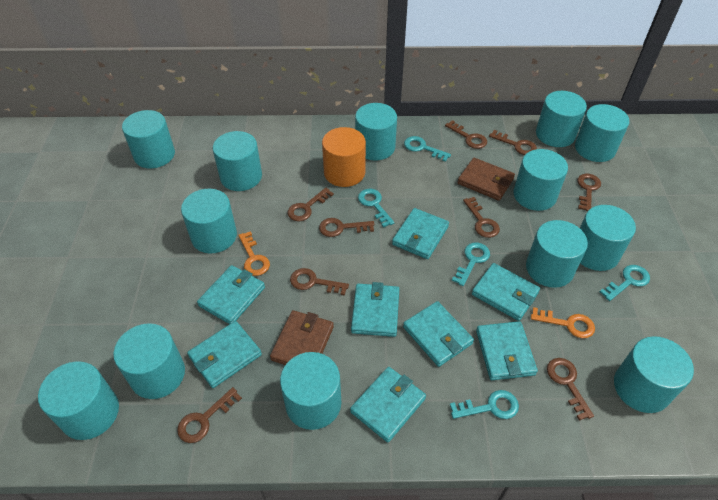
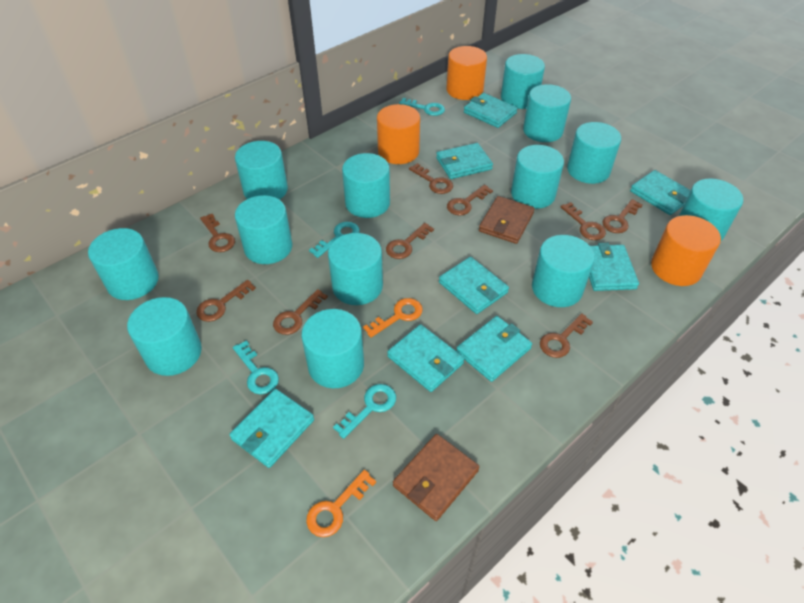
orange cylinder: 1 -> 3
turquoise key: 5 -> 4

